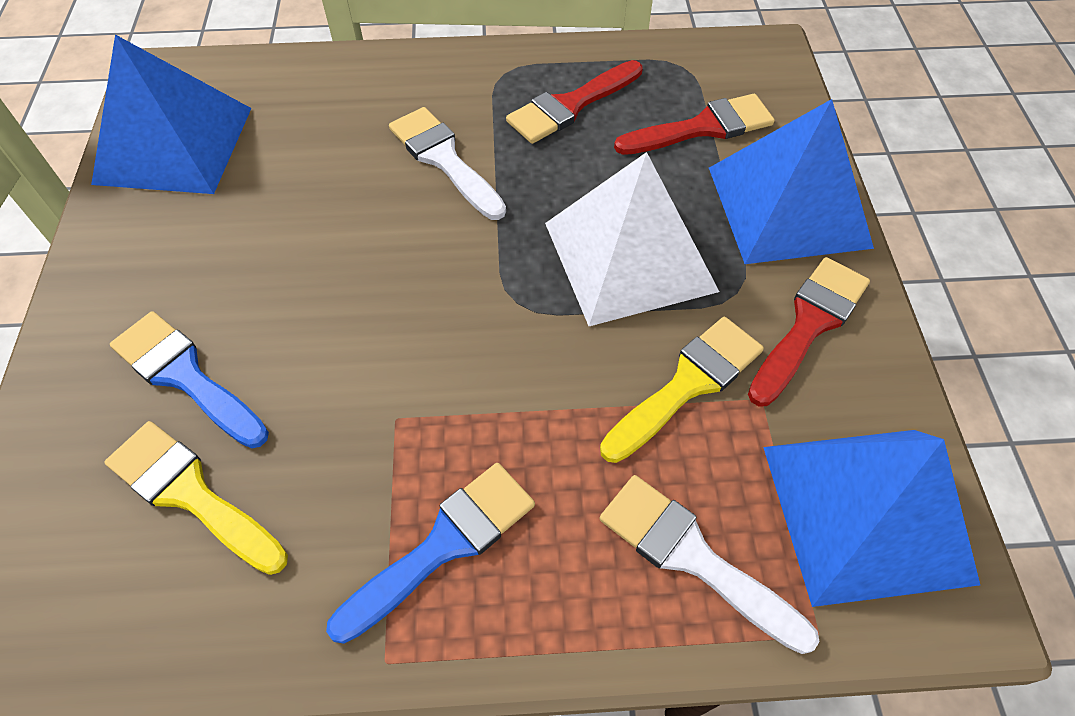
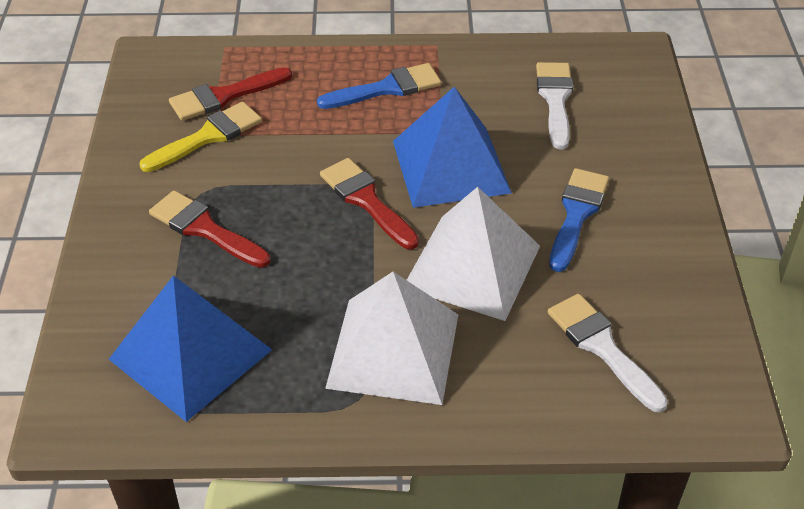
blue pyramid: 3 -> 2
white pyramid: 1 -> 2
yellow brush: 2 -> 1

